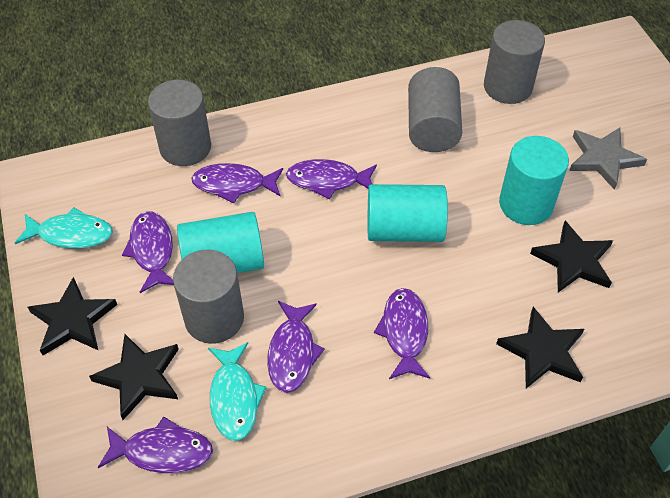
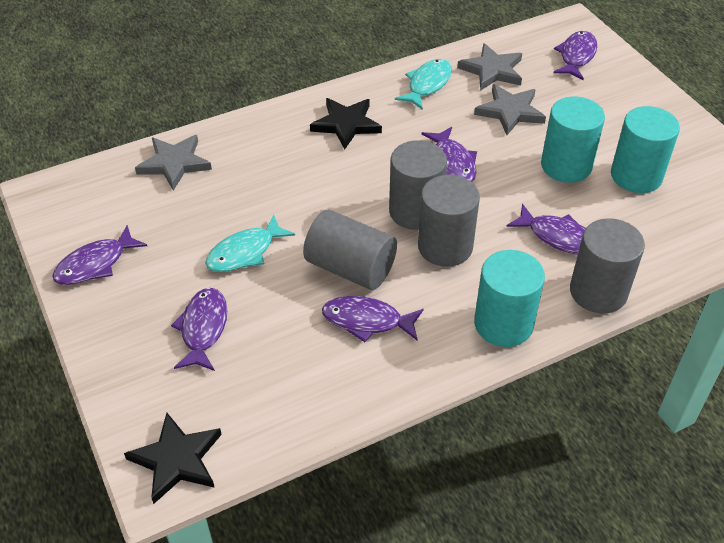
black star: 4 -> 2
grey star: 1 -> 3

